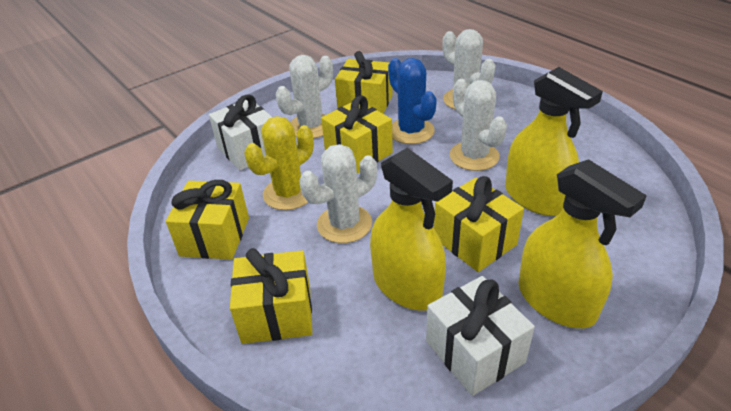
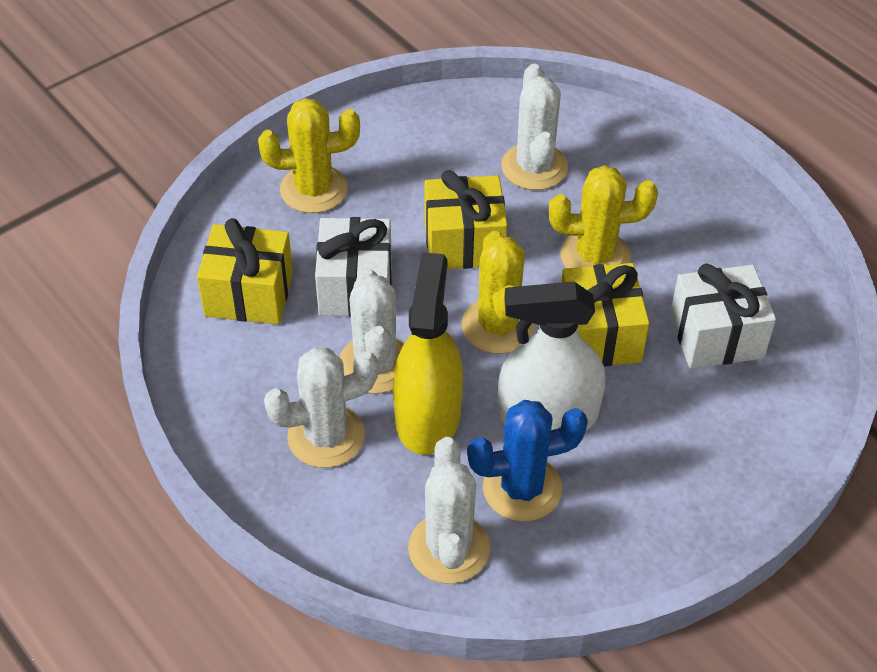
white spray bottle: 0 -> 1
yellow cactus: 1 -> 3
yellow gift: 5 -> 3
yellow spray bottle: 3 -> 1

